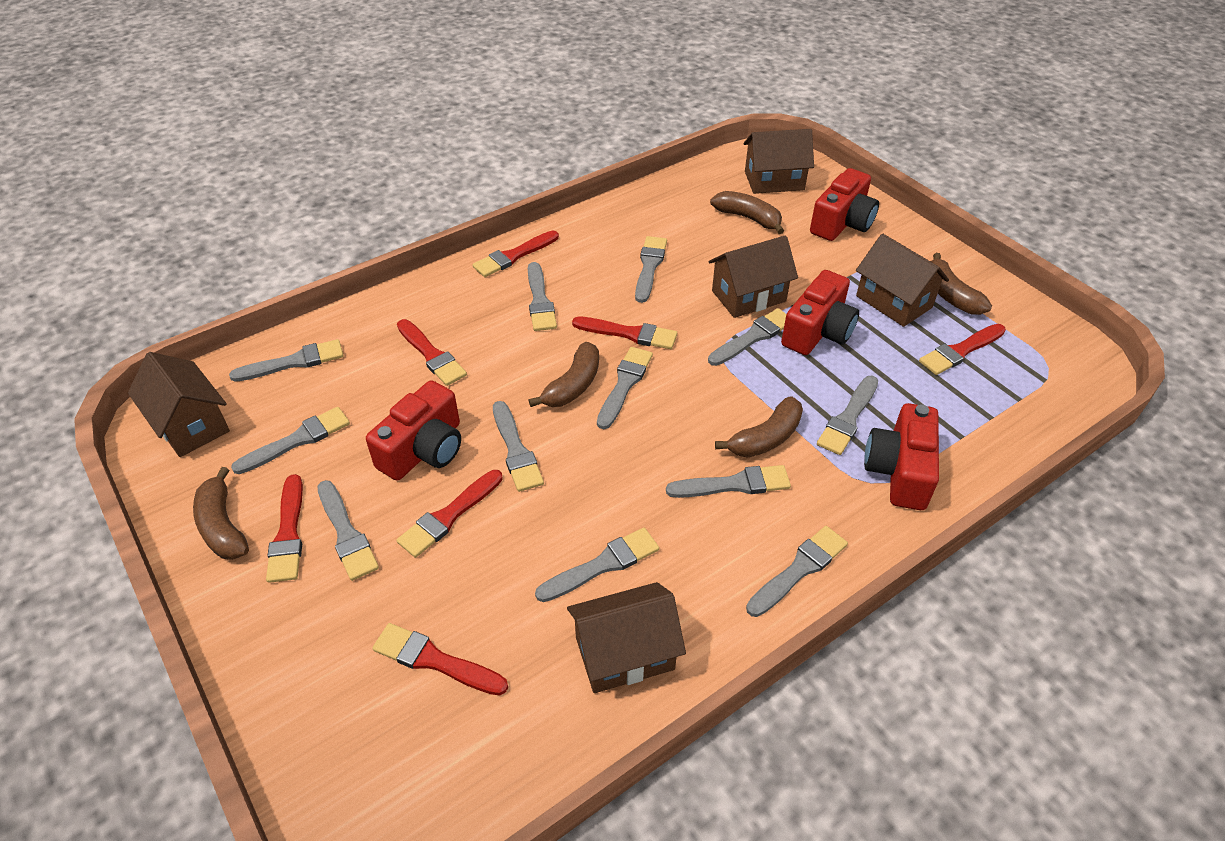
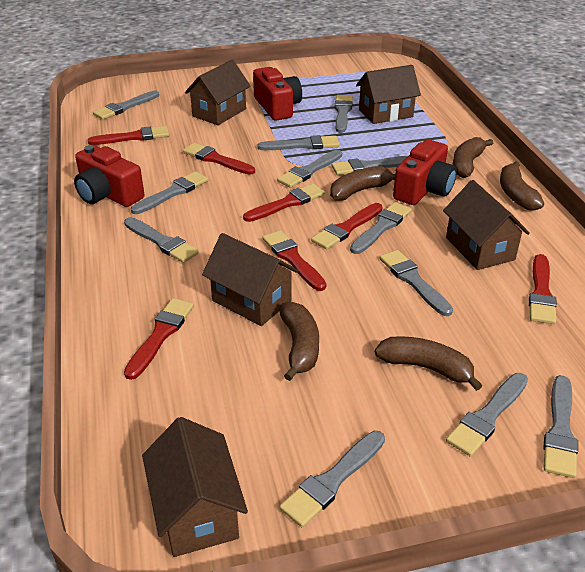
red camera: 4 -> 3

